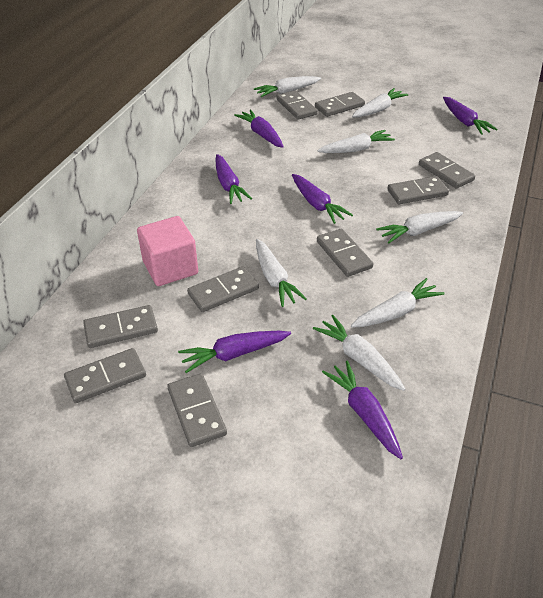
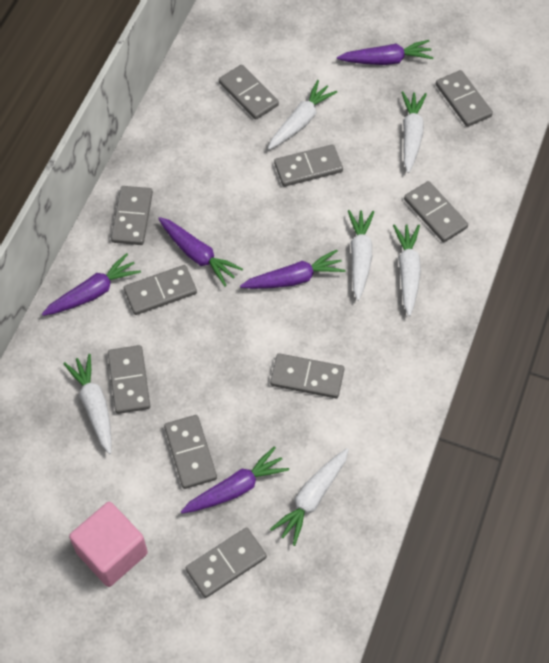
grey domino: 9 -> 10
purple carrot: 6 -> 5
white carrot: 7 -> 6

